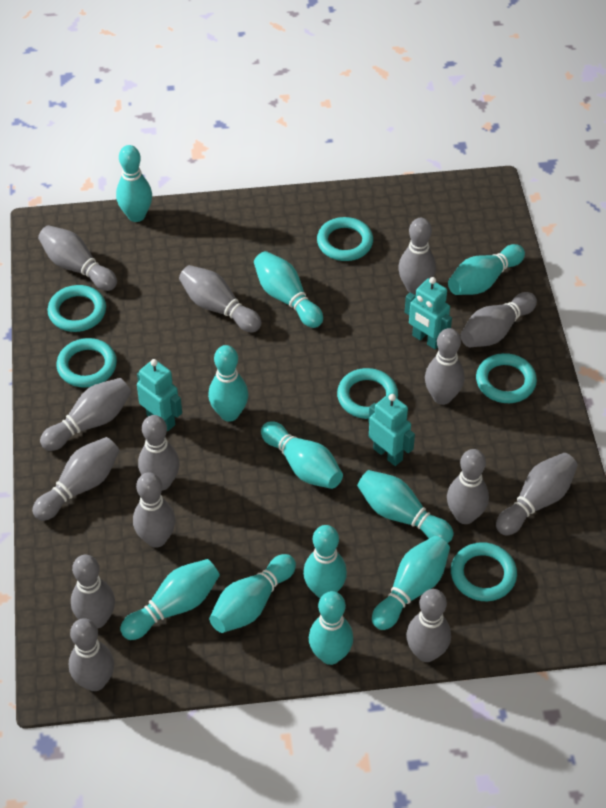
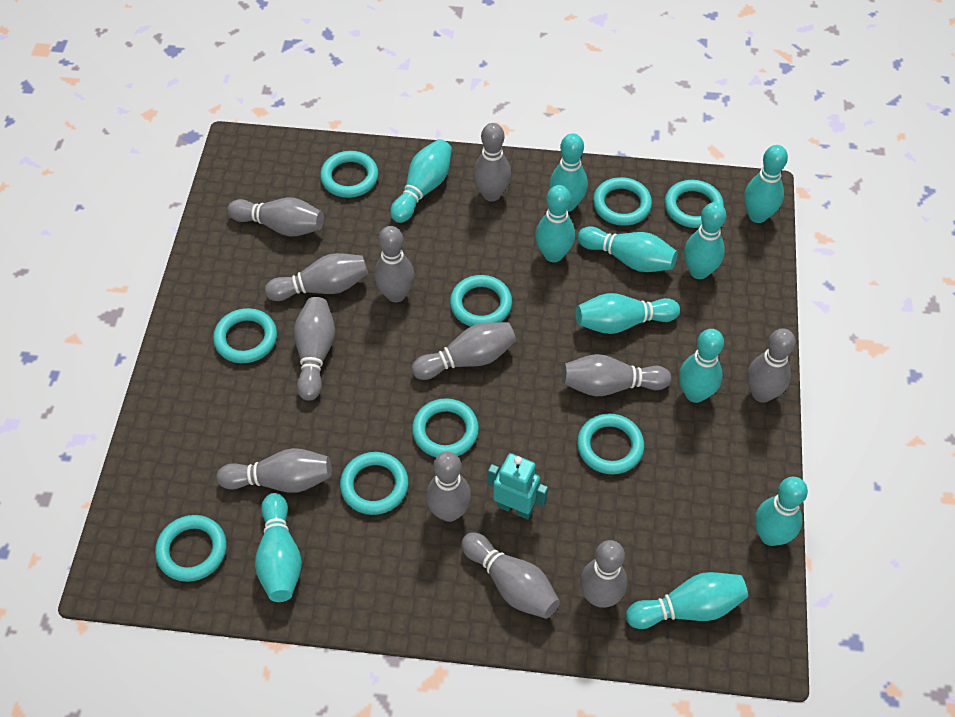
grey bowling pin: 14 -> 12
turquoise ring: 6 -> 9
turquoise robot: 3 -> 1

